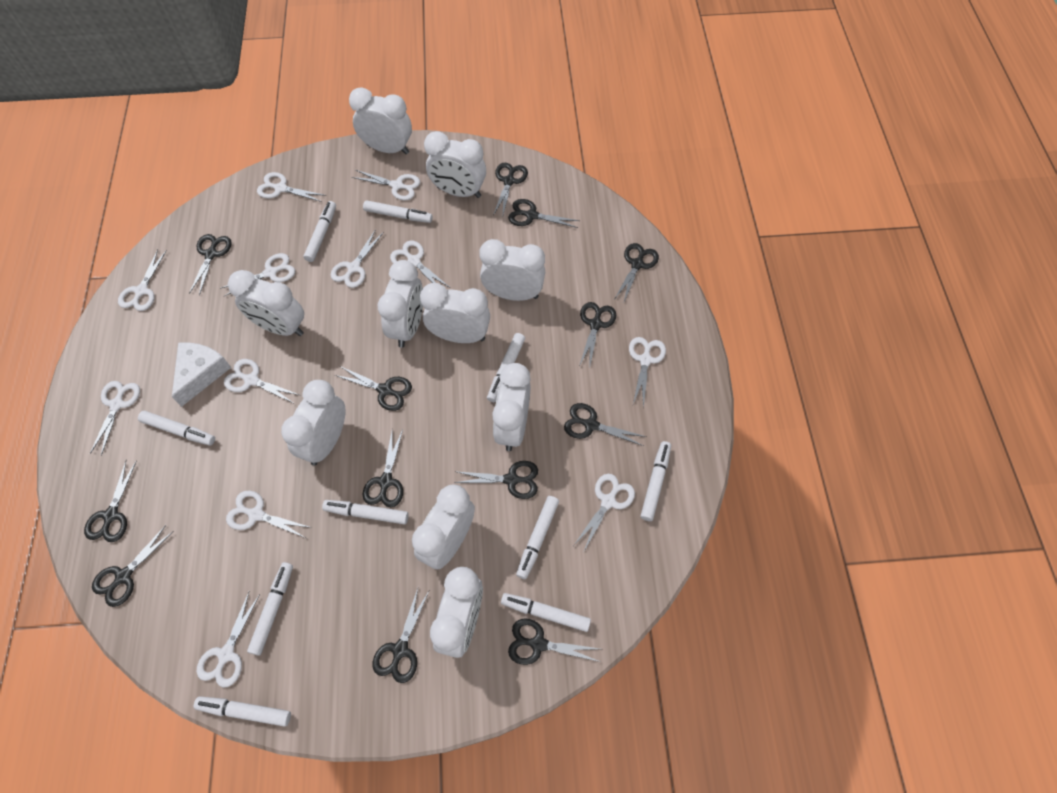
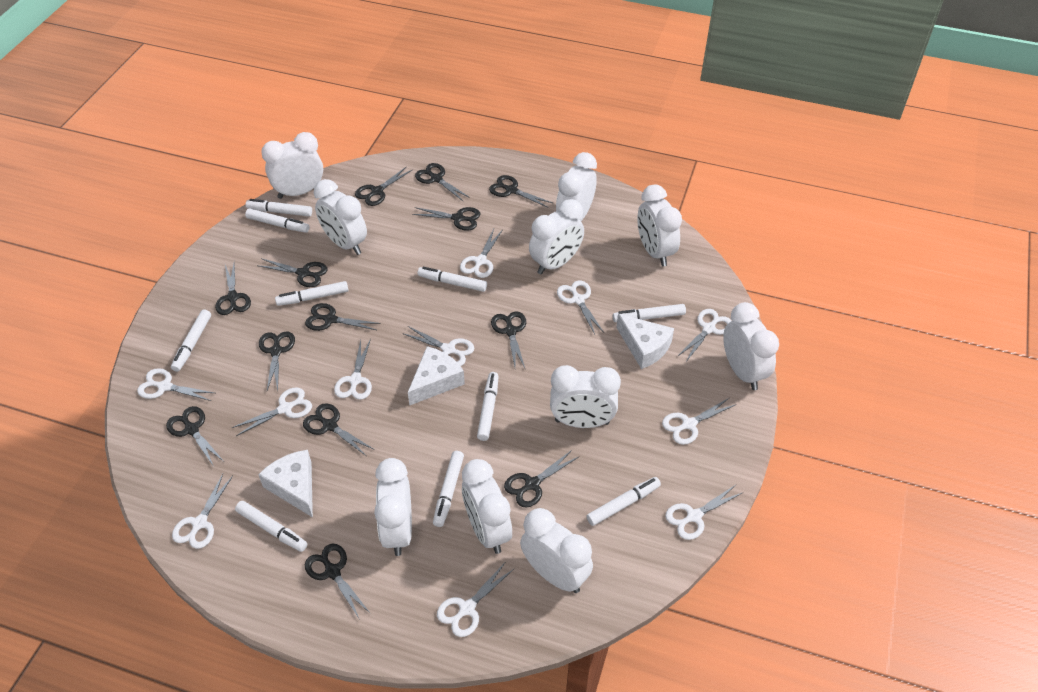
white cheese: 1 -> 3
white scissors: 12 -> 11

